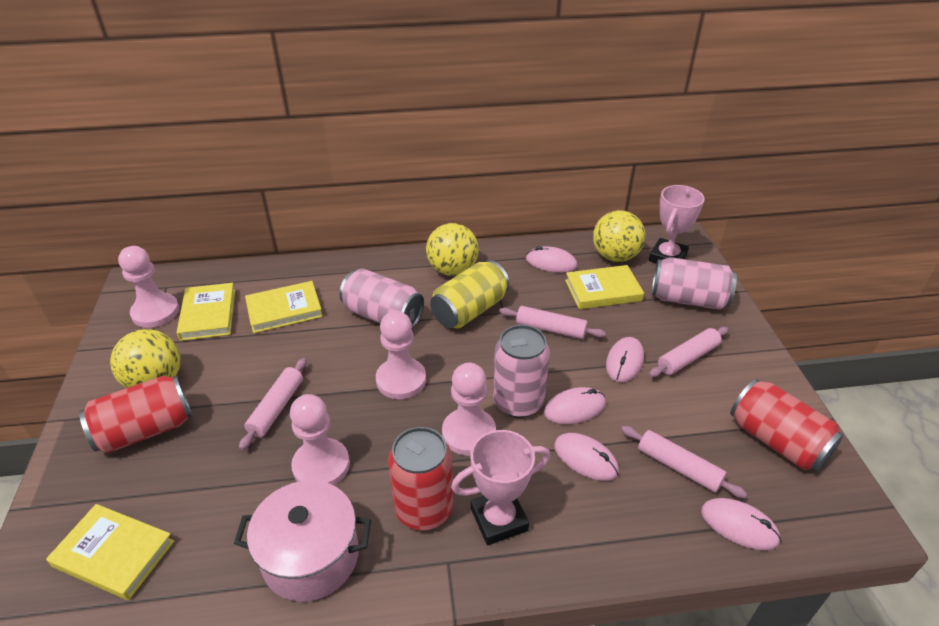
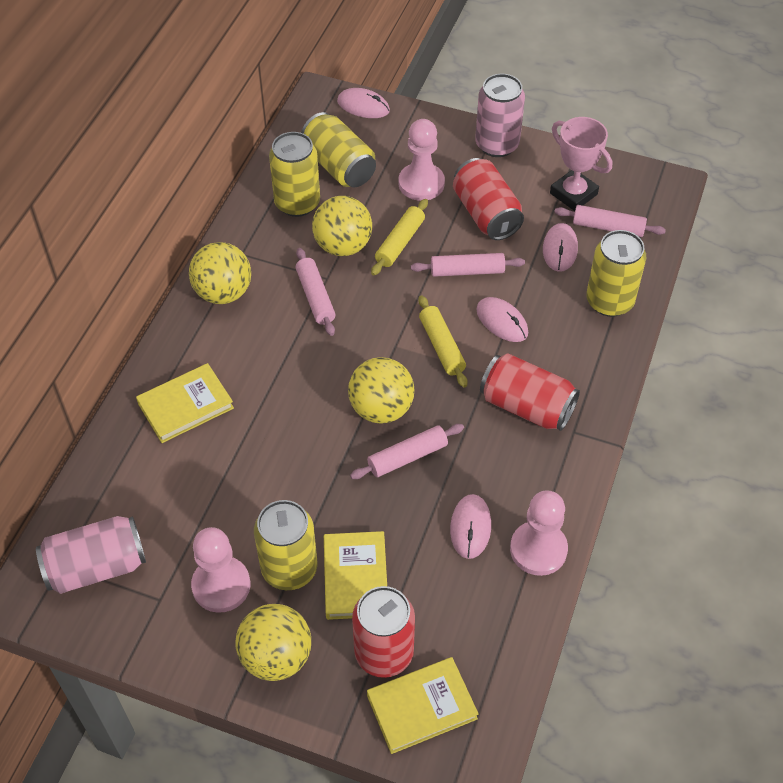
pink can: 3 -> 2
pink mouse: 5 -> 4
pink pawn: 4 -> 3
pink pot: 1 -> 0
pink trophy: 2 -> 1
yellow ball: 3 -> 4
yellow book: 4 -> 3
yellow can: 1 -> 4
yellow rolling pin: 0 -> 2

